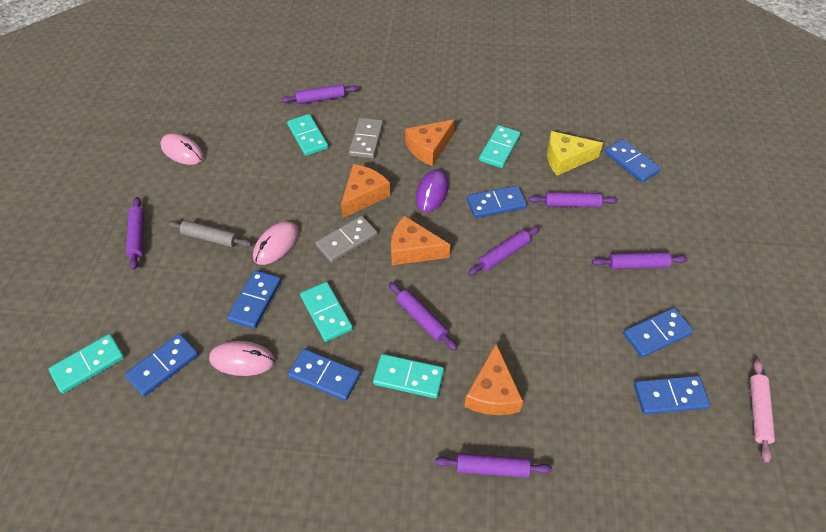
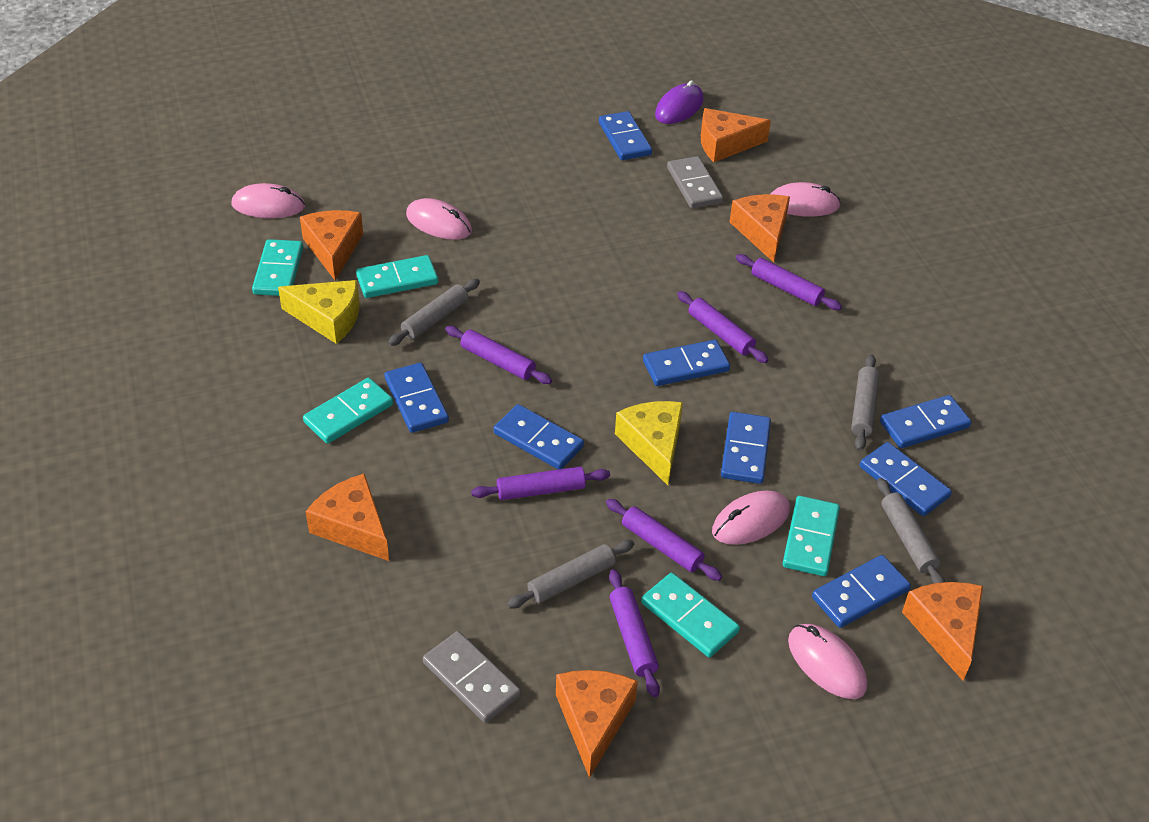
blue domino: 7 -> 8
grey rolling pin: 1 -> 4
orange cheese: 4 -> 6
pink mouse: 3 -> 5
pink rolling pin: 1 -> 0
purple rolling pin: 7 -> 6
yellow cheese: 1 -> 2

